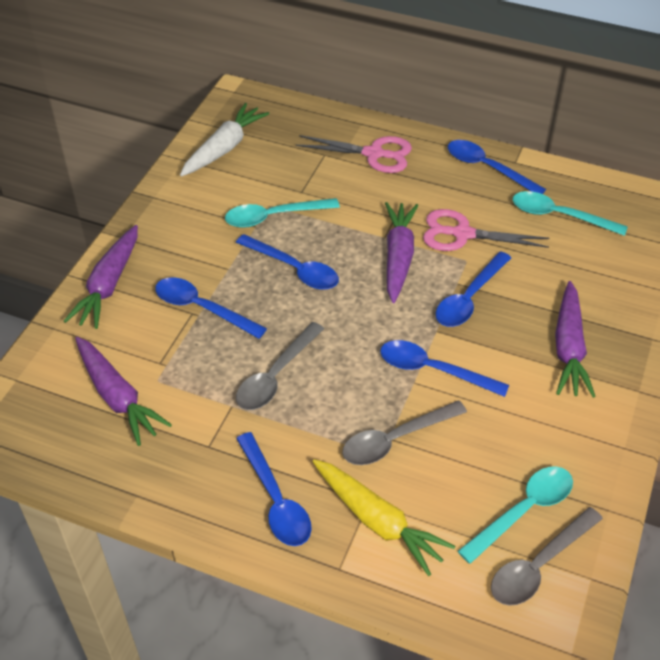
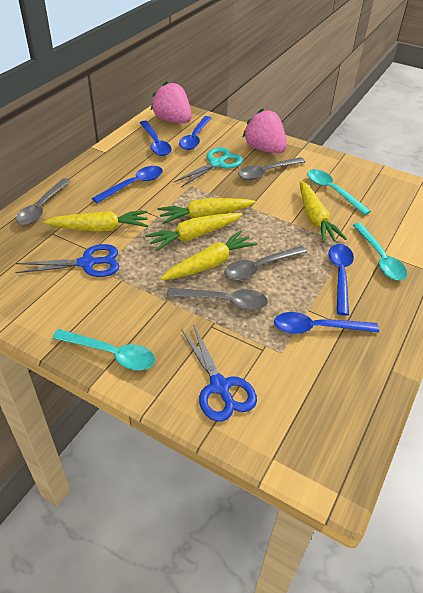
blue scissors: 0 -> 2
blue spoon: 6 -> 5
grey spoon: 3 -> 4
pink scissors: 2 -> 0
pink strawberry: 0 -> 2
purple carrot: 4 -> 0
turquoise scissors: 0 -> 1
white carrot: 1 -> 0
yellow carrot: 1 -> 5

